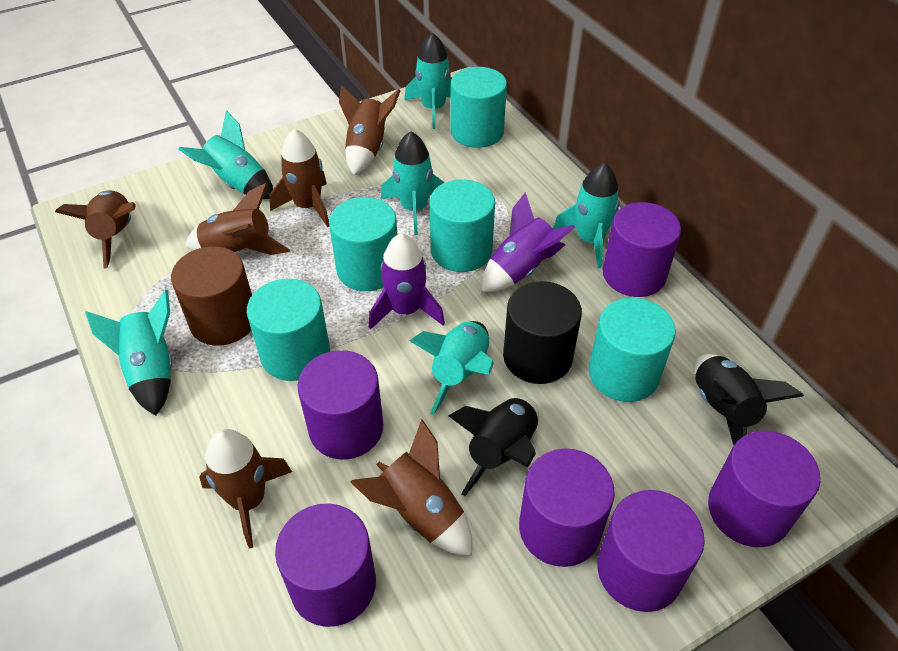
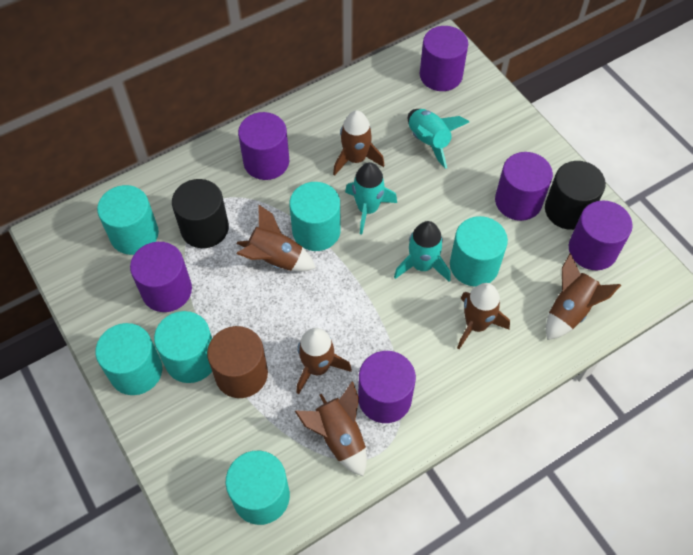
black cylinder: 1 -> 2
black rocket: 2 -> 0
purple rocket: 2 -> 0
turquoise cylinder: 5 -> 6
turquoise rocket: 6 -> 3

